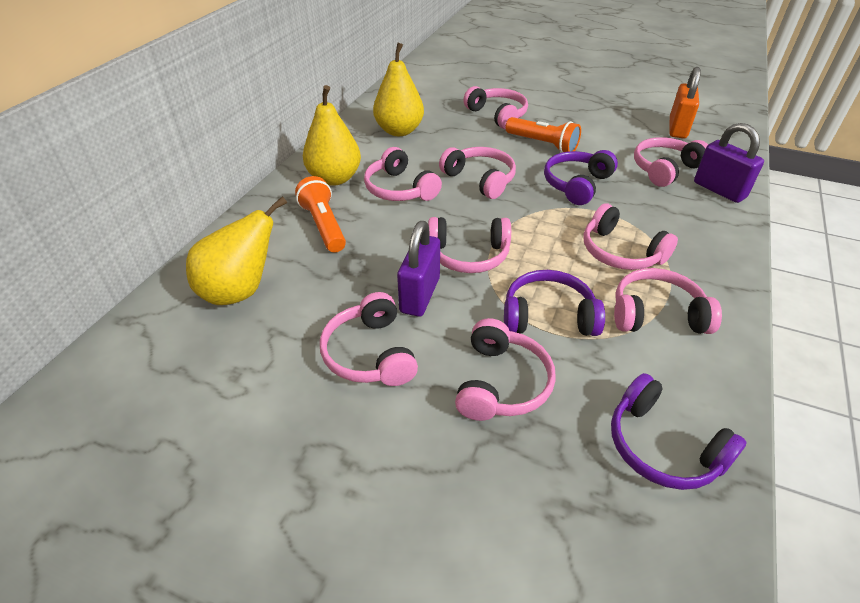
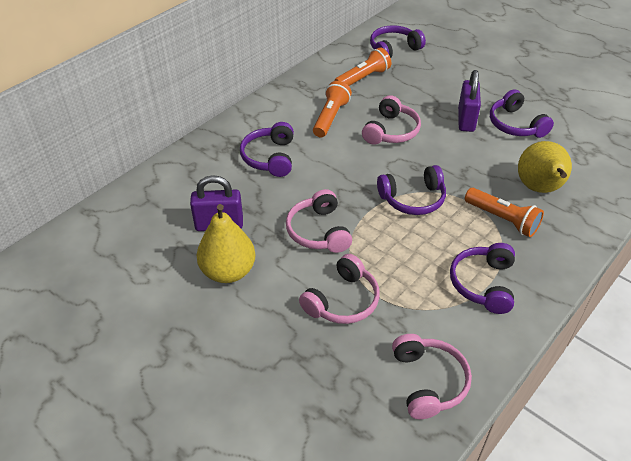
orange flashlight: 2 -> 3
orange padlock: 1 -> 0
pink headphones: 9 -> 4
purple headphones: 3 -> 5
yellow pear: 3 -> 2

